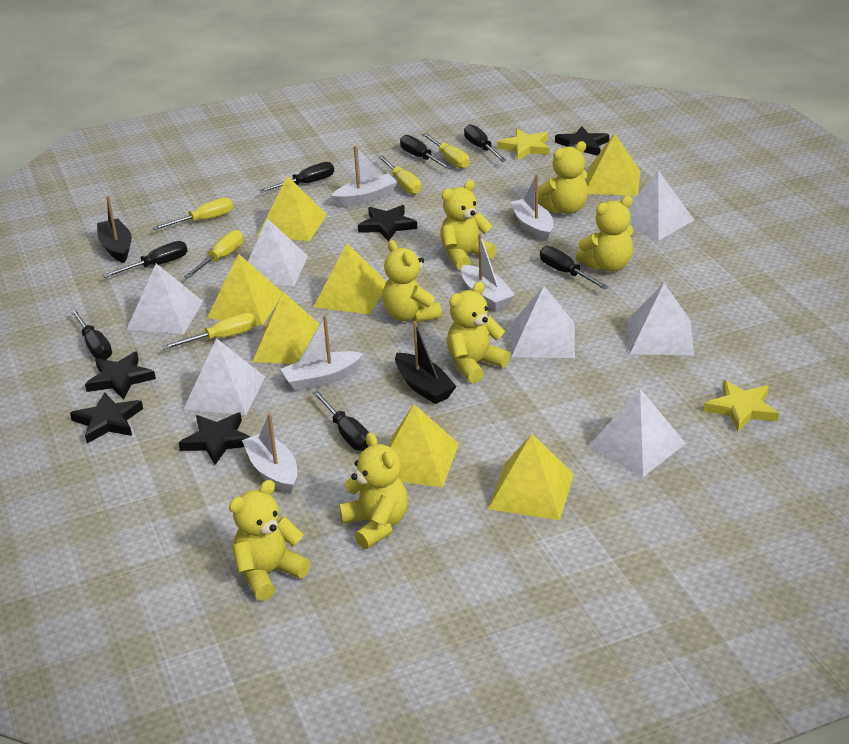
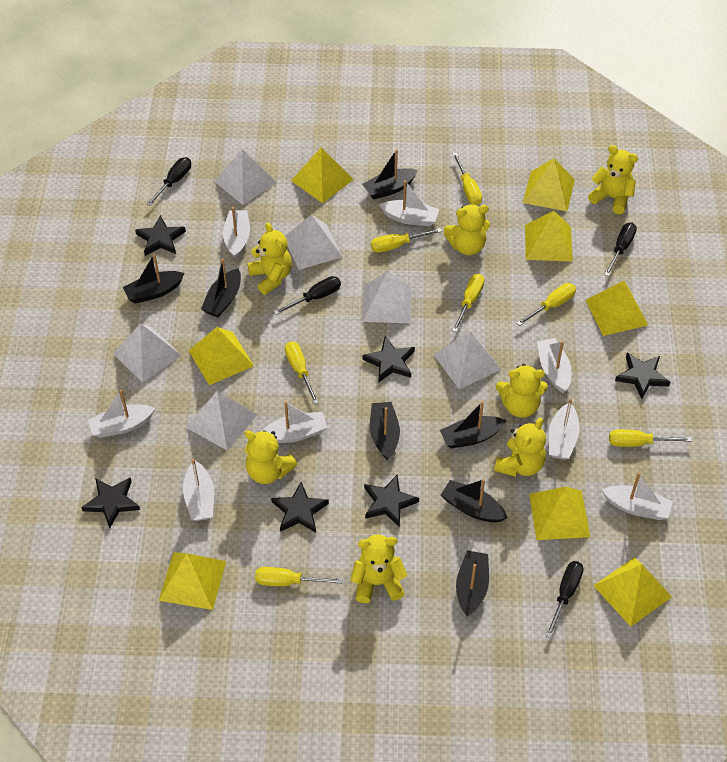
black boat: 2 -> 7
black screwdriver: 7 -> 4
black star: 5 -> 6
white boat: 5 -> 8
white pyramid: 7 -> 6
yellow pyramid: 7 -> 8
yellow screwdriver: 5 -> 7
yellow star: 2 -> 0

